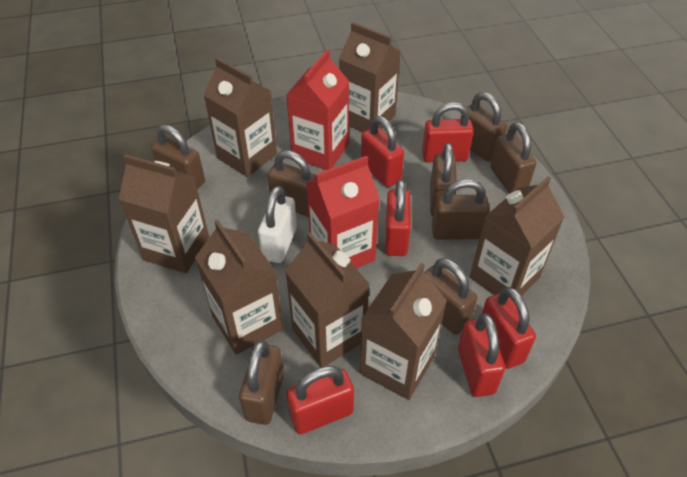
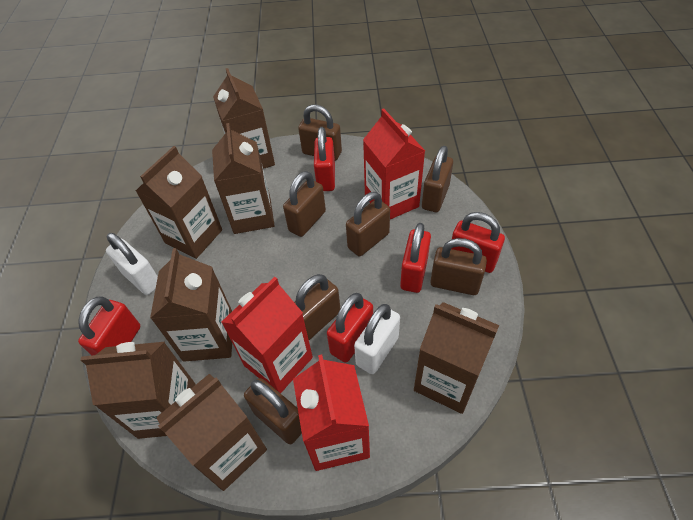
brown padlock: 8 -> 7
red carton: 2 -> 3
red padlock: 6 -> 5
white padlock: 1 -> 2

